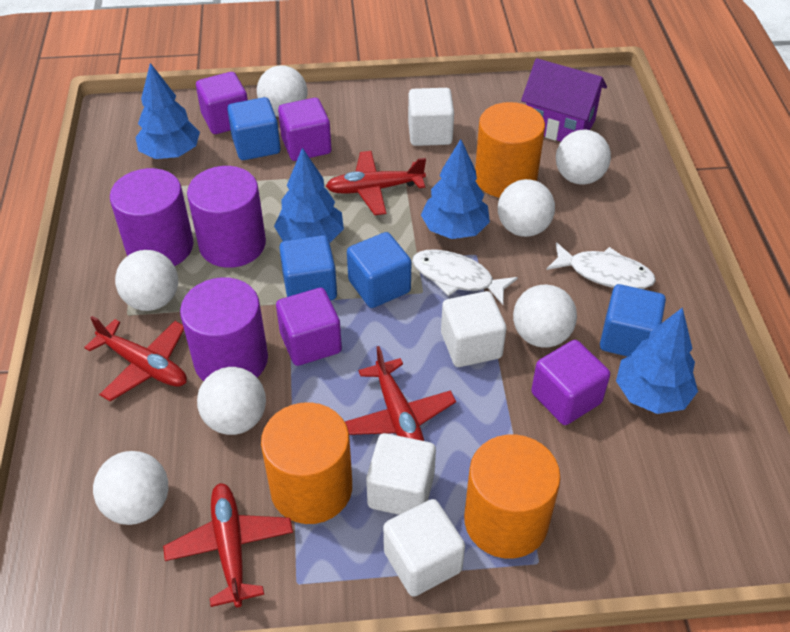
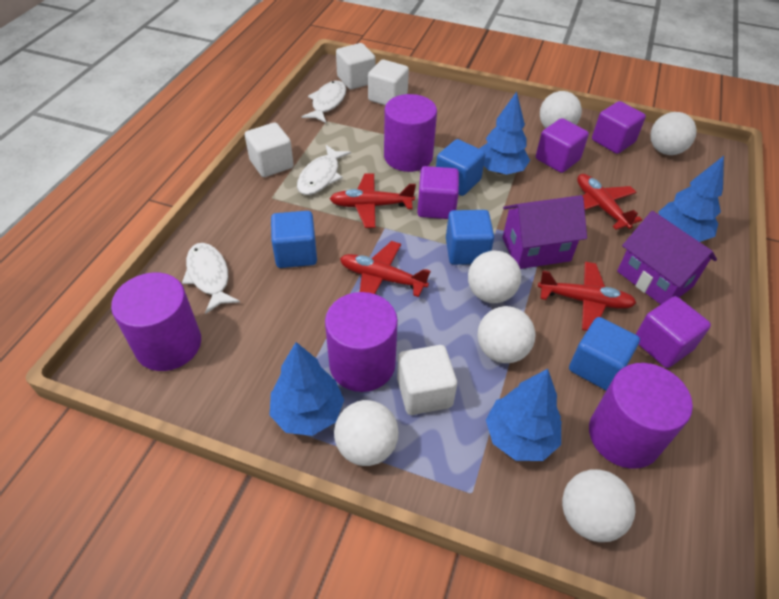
orange cylinder: 3 -> 0
purple cylinder: 3 -> 4
purple house: 1 -> 2
white ball: 7 -> 6
white fish: 2 -> 3

